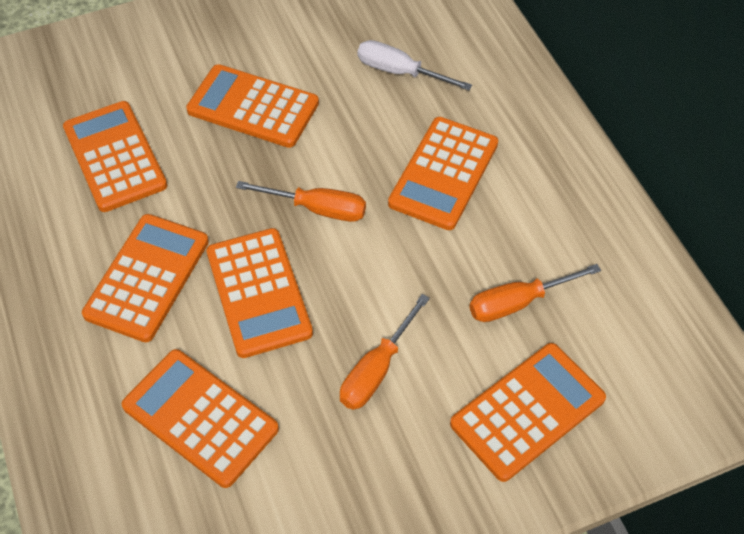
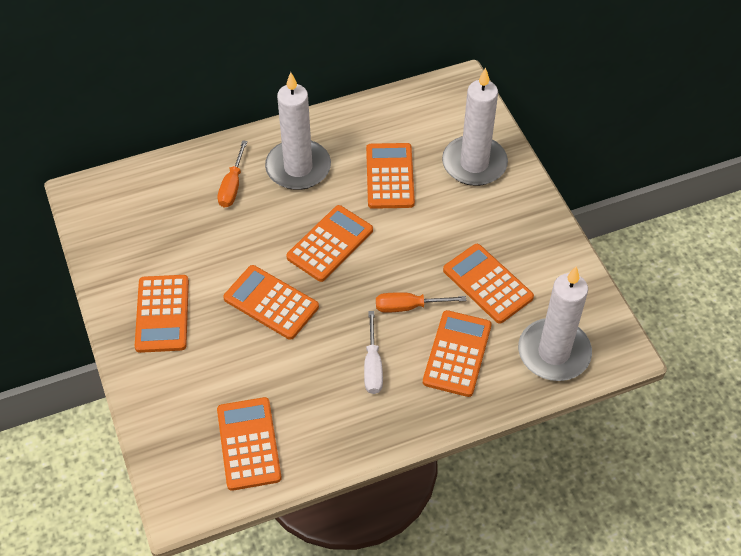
orange screwdriver: 3 -> 2
white candle: 0 -> 3

